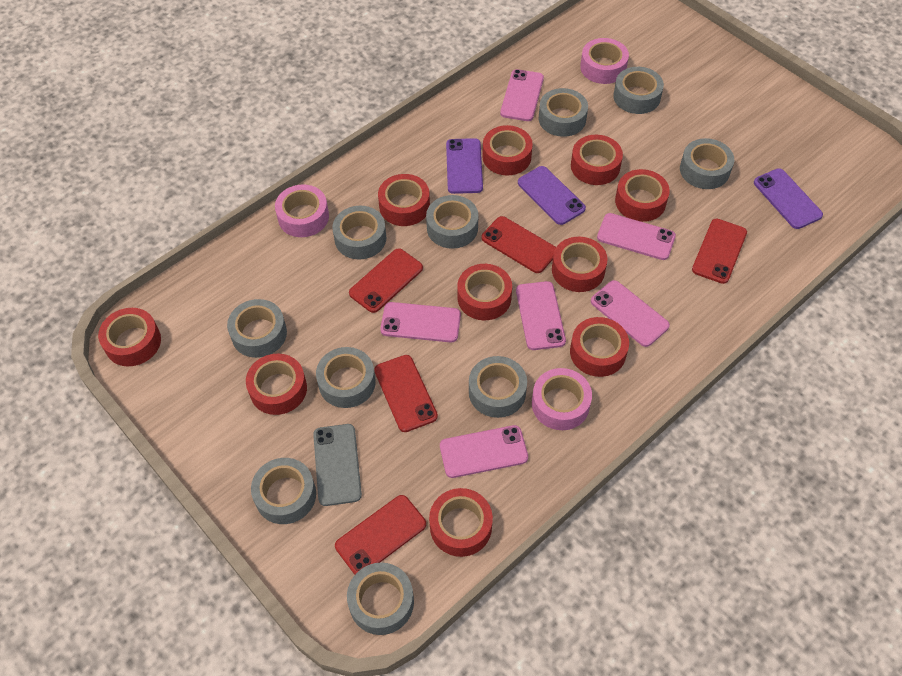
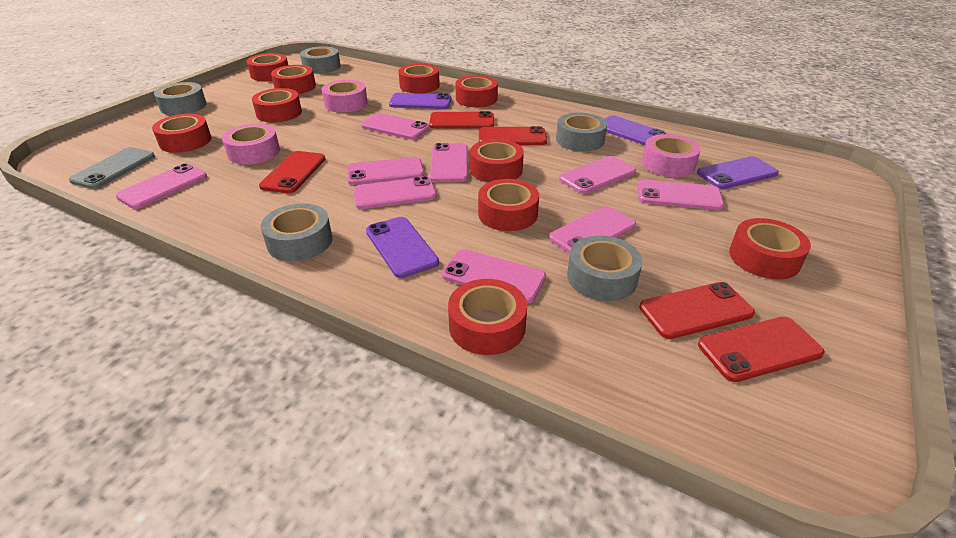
grey tape: 10 -> 5
pink phone: 6 -> 9
purple phone: 3 -> 4

